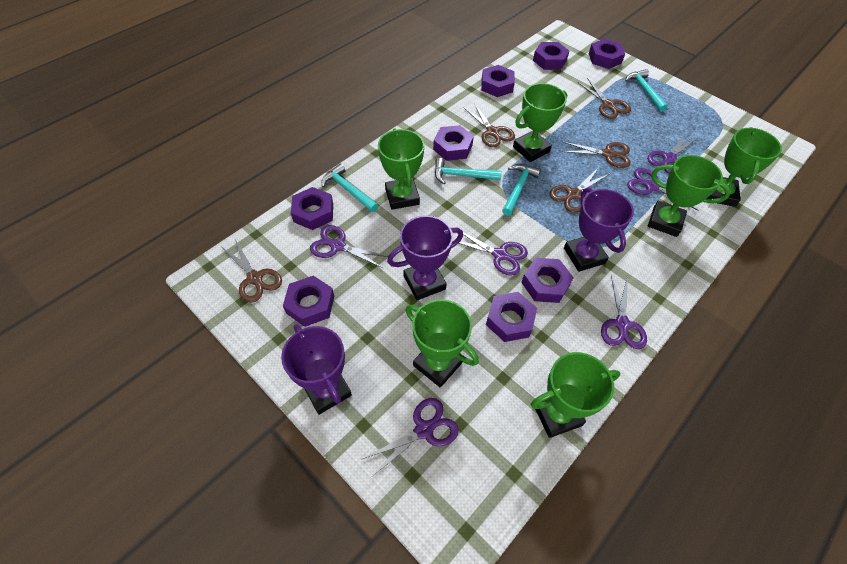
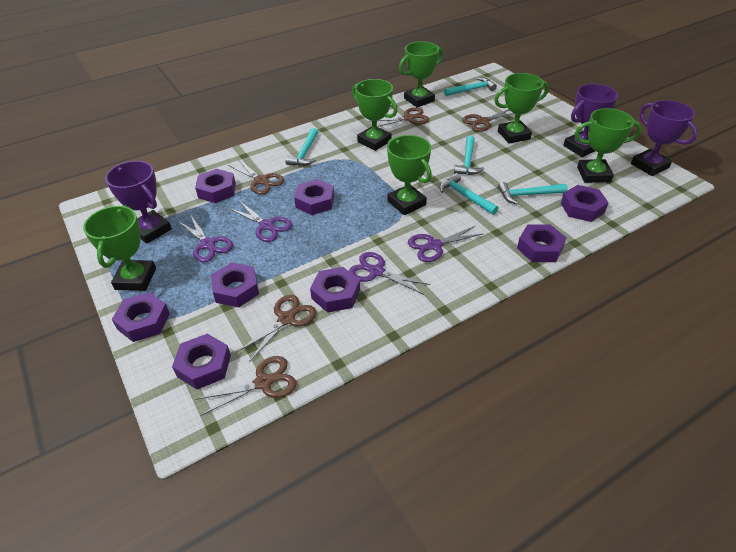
purple scissors: 6 -> 4
turquoise hammer: 4 -> 5

